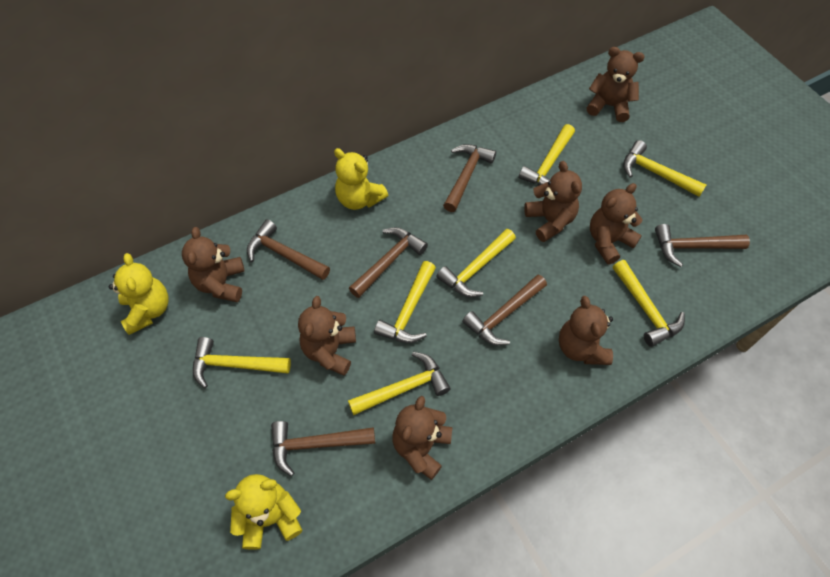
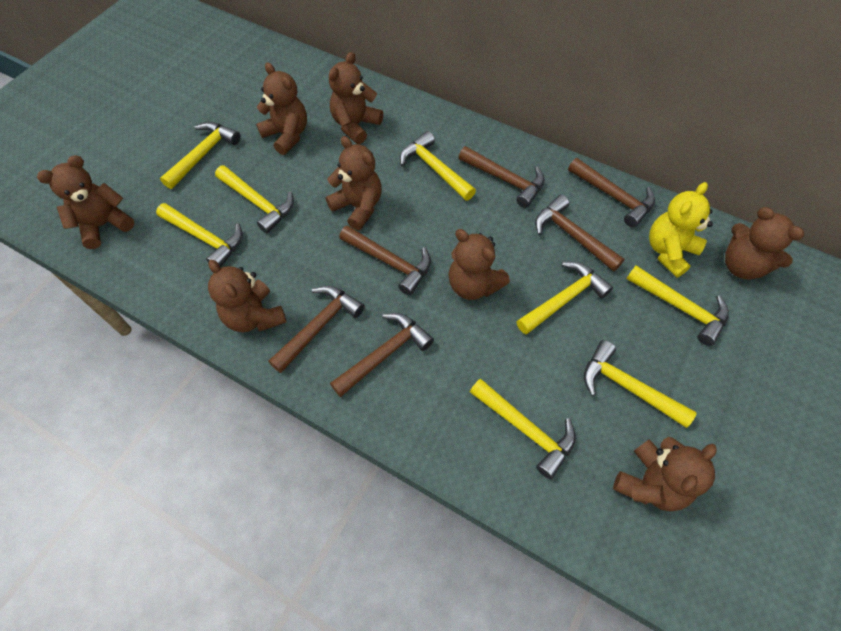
brown teddy bear: 7 -> 8
yellow hammer: 7 -> 8
yellow teddy bear: 3 -> 1

